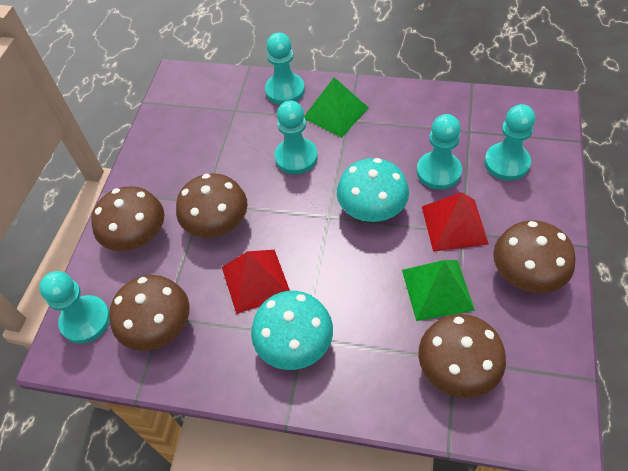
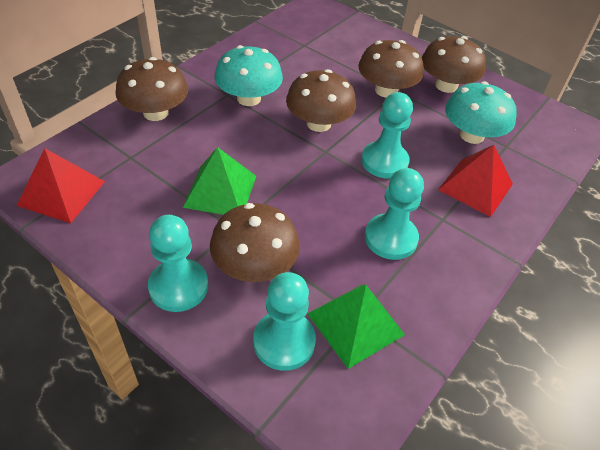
turquoise pawn: 5 -> 4

